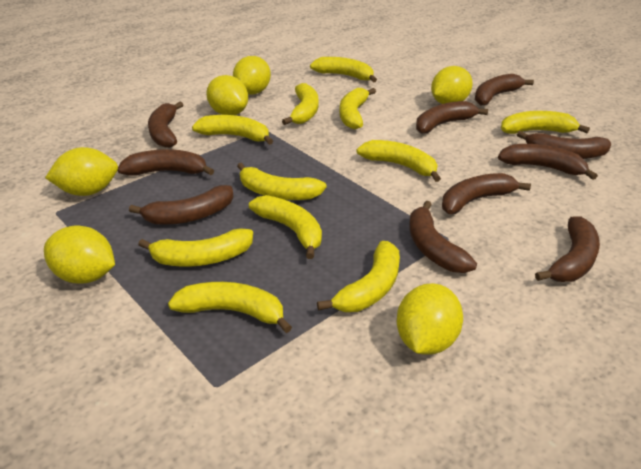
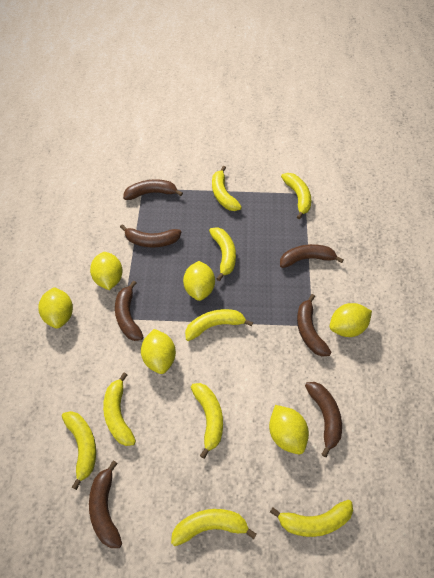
brown banana: 10 -> 7
yellow banana: 11 -> 9

